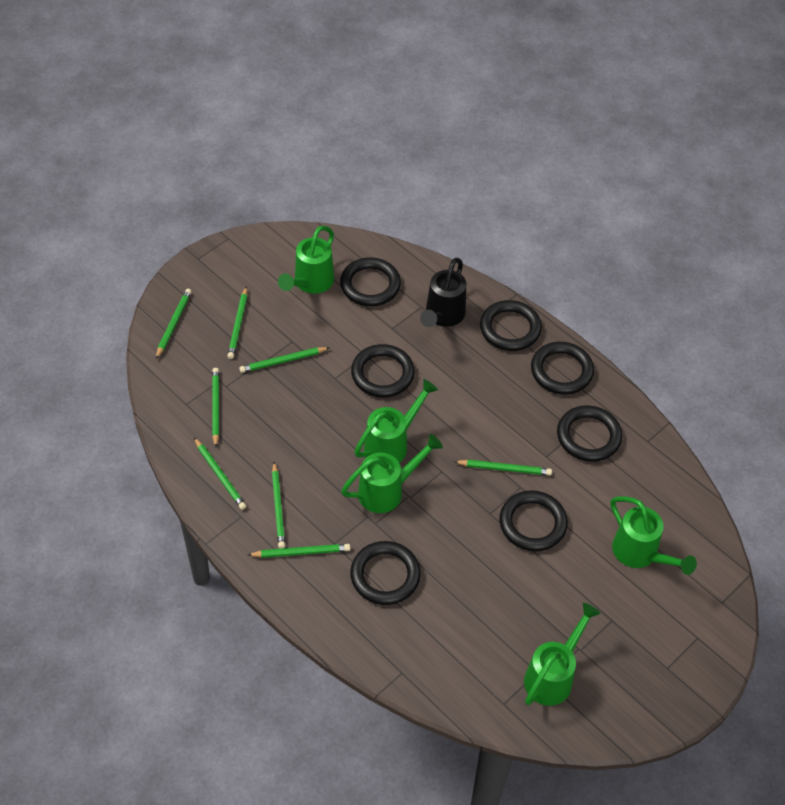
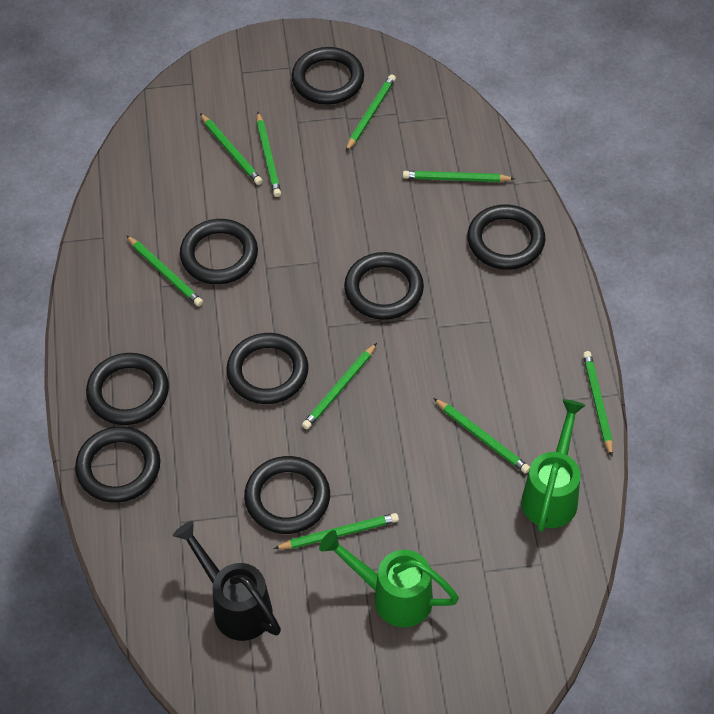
black ring: 7 -> 8
green pencil: 8 -> 9
green watering can: 5 -> 2

